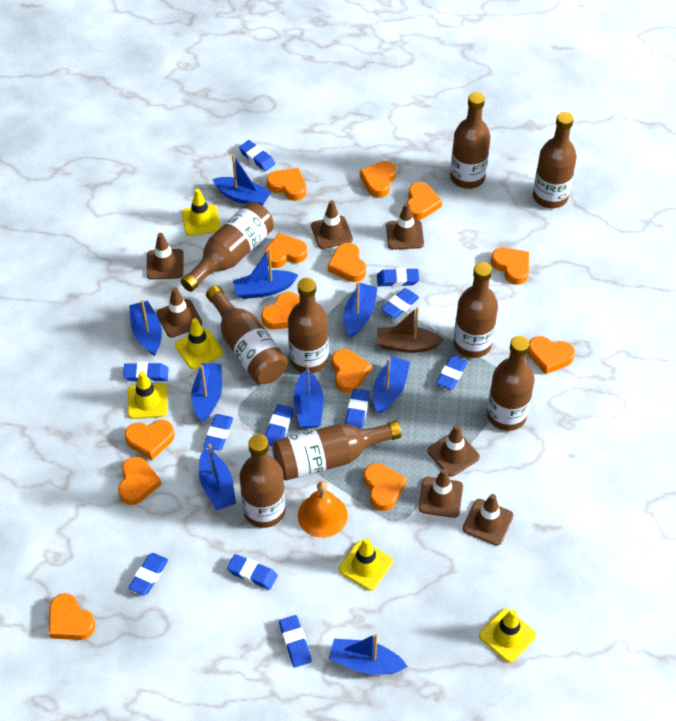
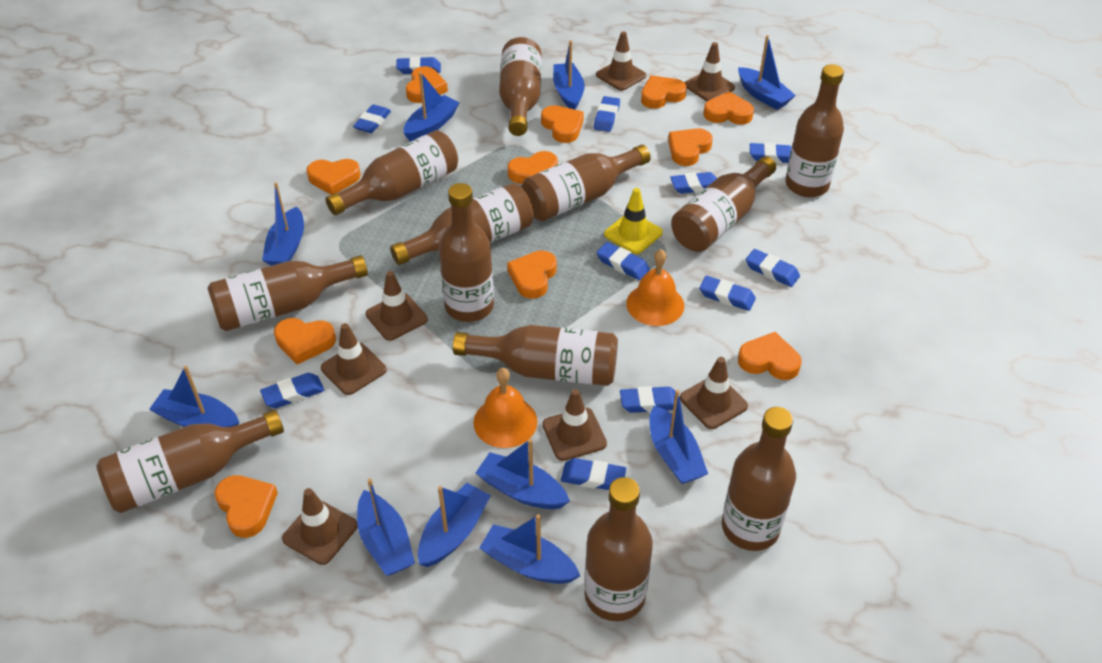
blue boat: 9 -> 10
brown boat: 1 -> 0
brown bottle: 9 -> 12
orange bell: 1 -> 2
orange heart: 13 -> 11
yellow traffic cone: 5 -> 1

